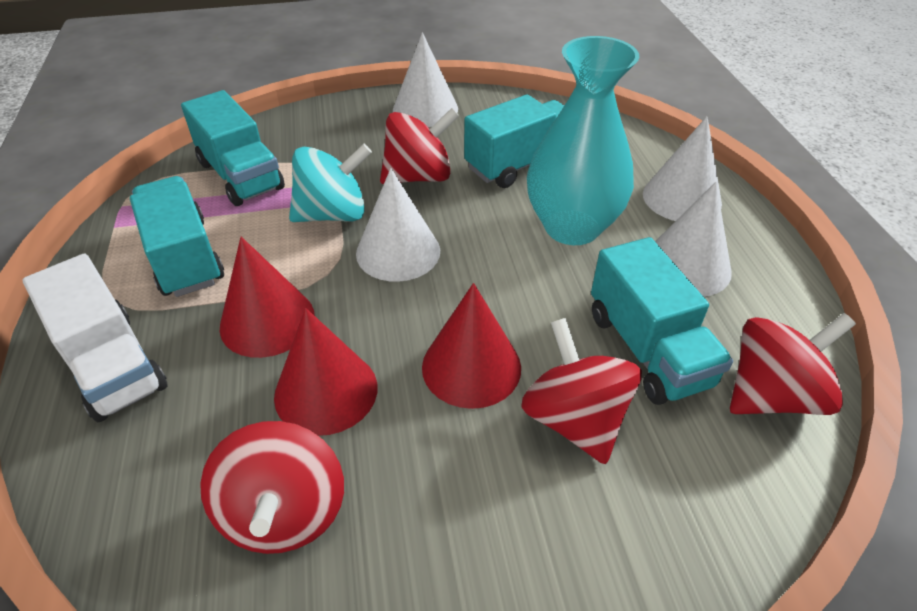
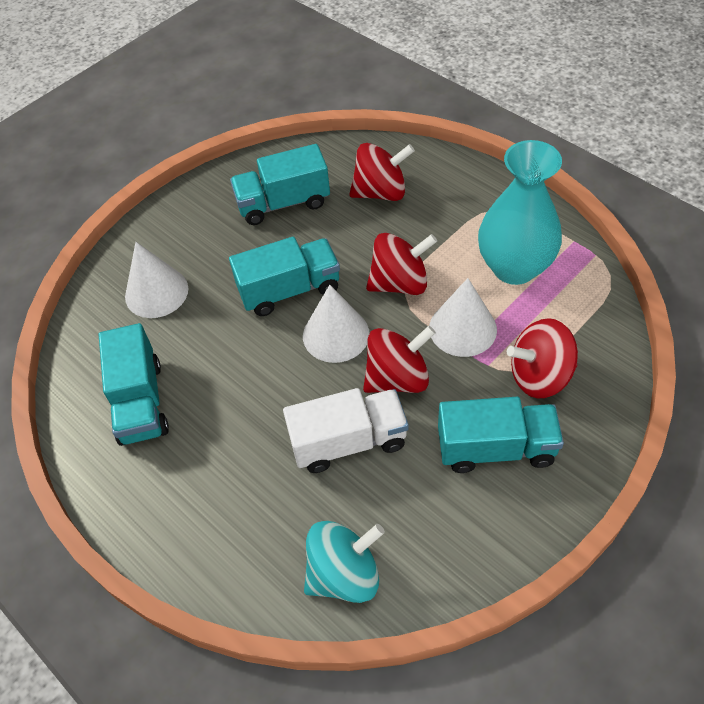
red cone: 3 -> 0
white cone: 4 -> 3

